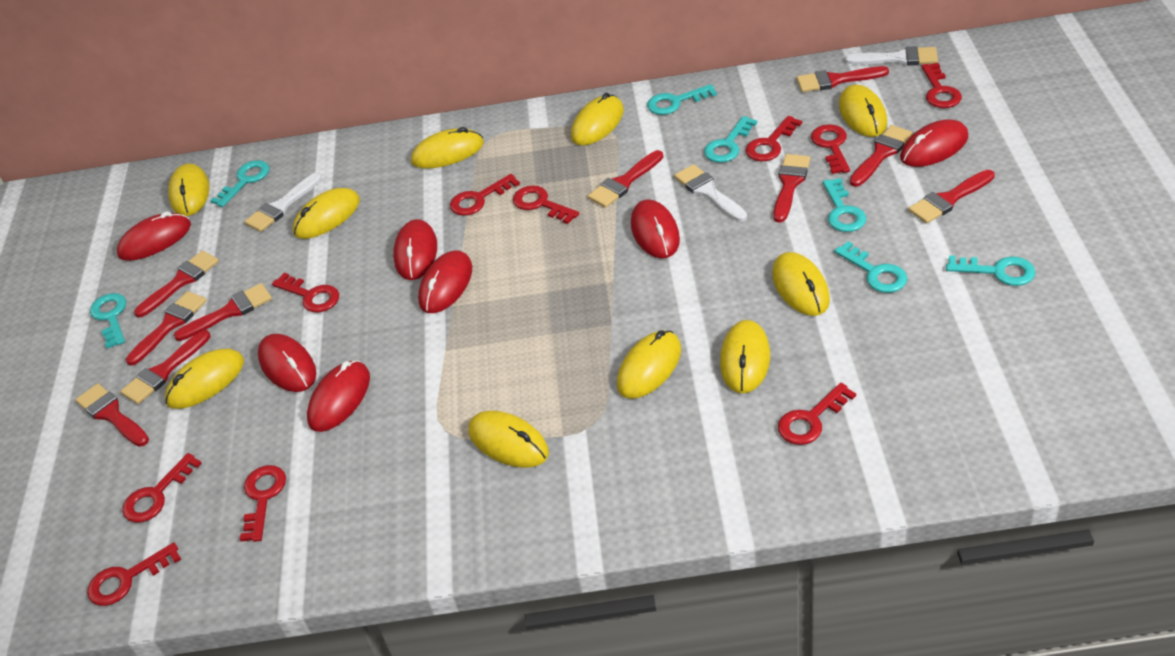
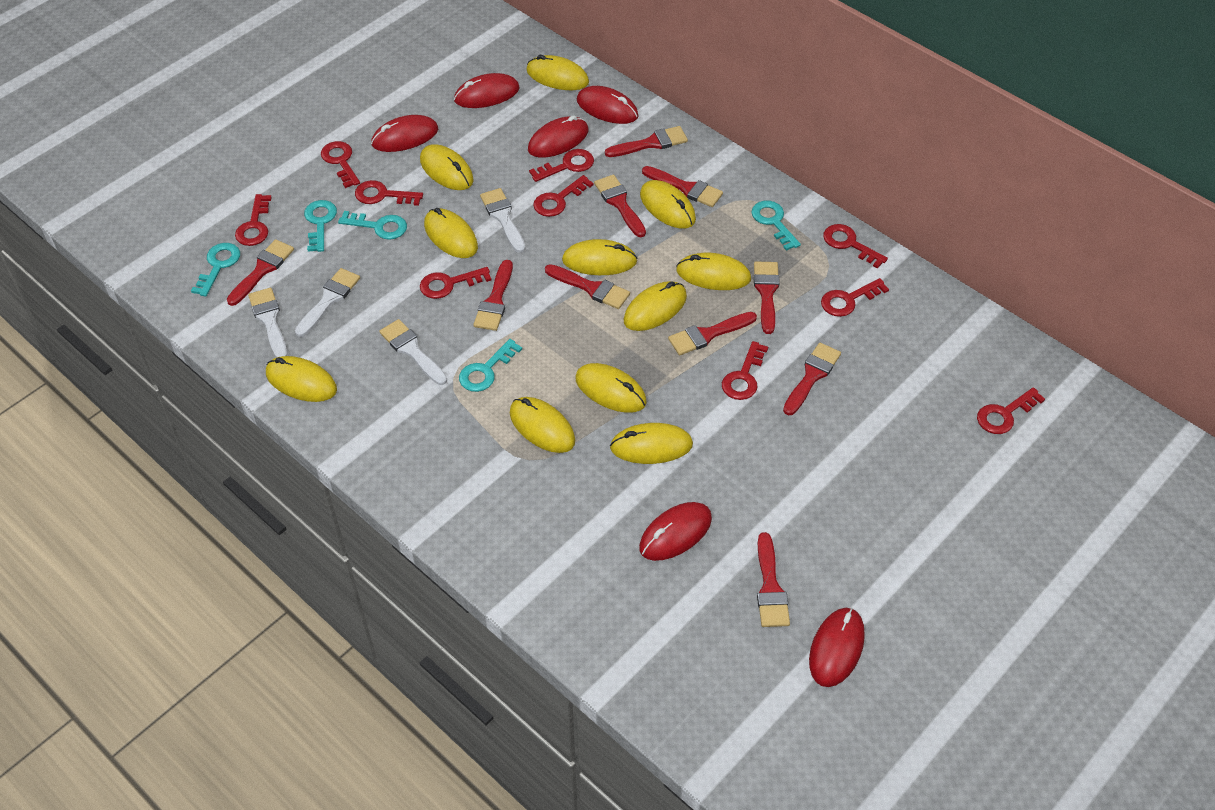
red mouse: 7 -> 6
turquoise key: 7 -> 5
white brush: 3 -> 4
yellow mouse: 10 -> 11

